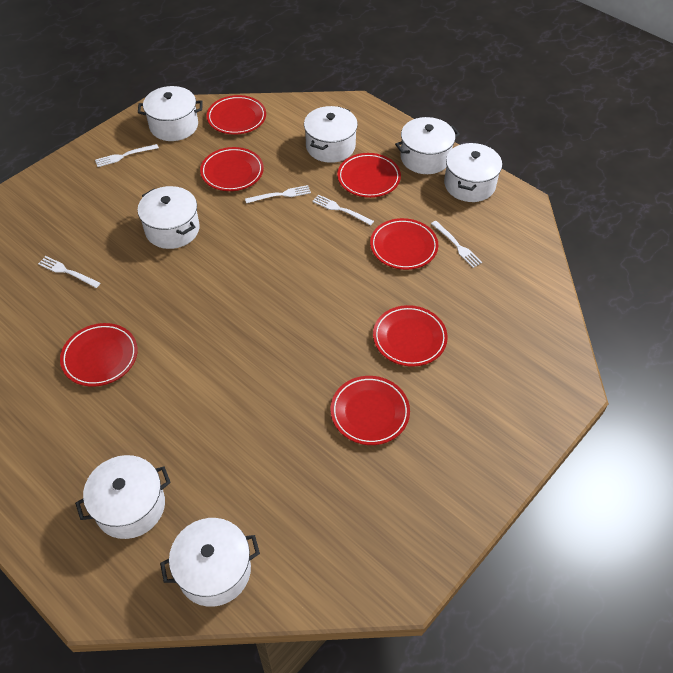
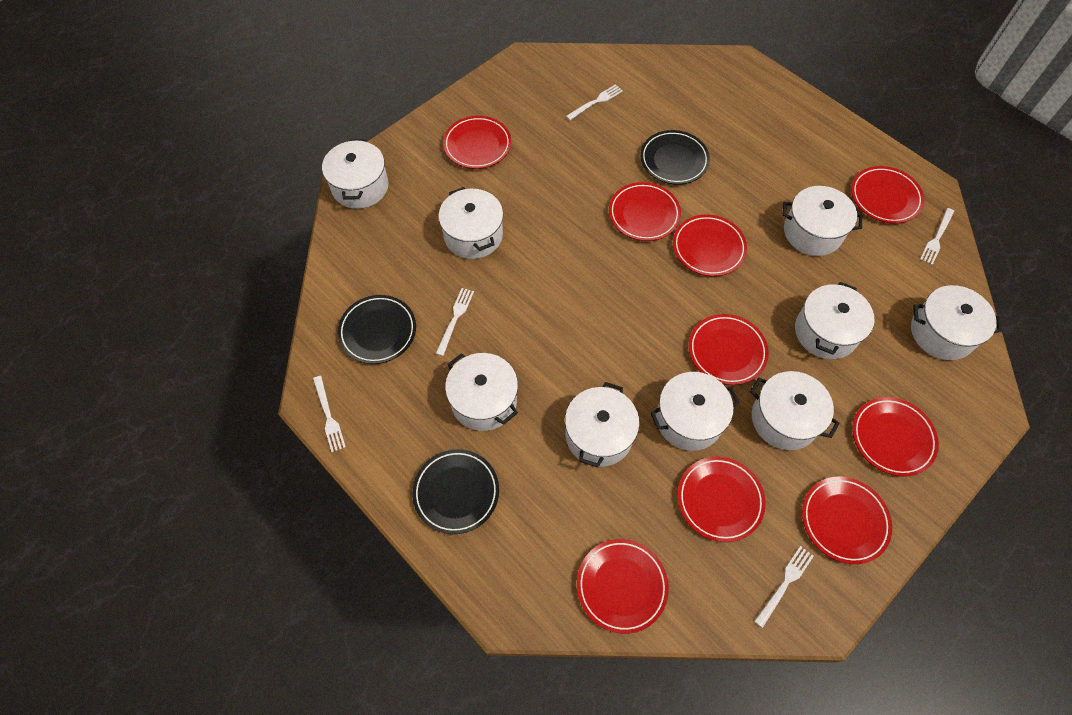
black plate: 0 -> 3
red plate: 7 -> 9
white pot: 7 -> 9

